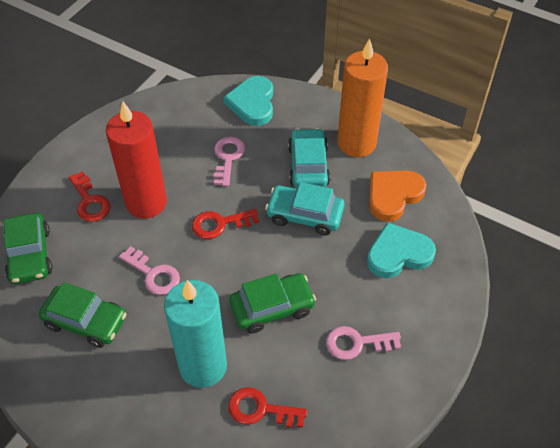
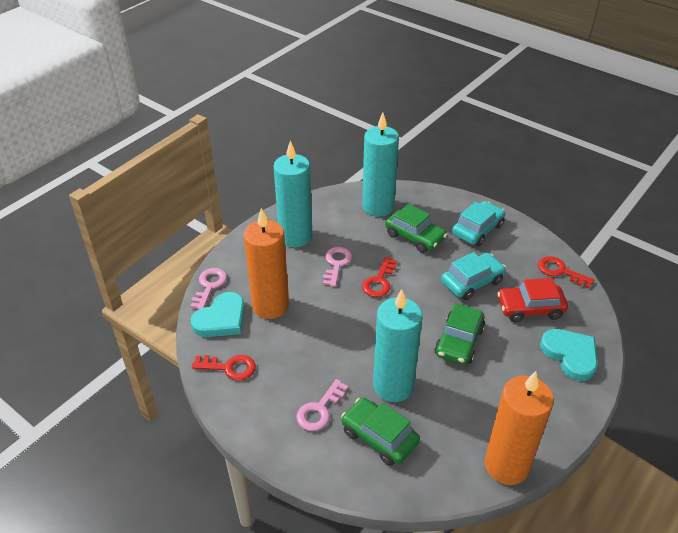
orange candle: 1 -> 2
orange heart: 1 -> 0
red candle: 1 -> 0
red car: 0 -> 1
turquoise candle: 1 -> 3

